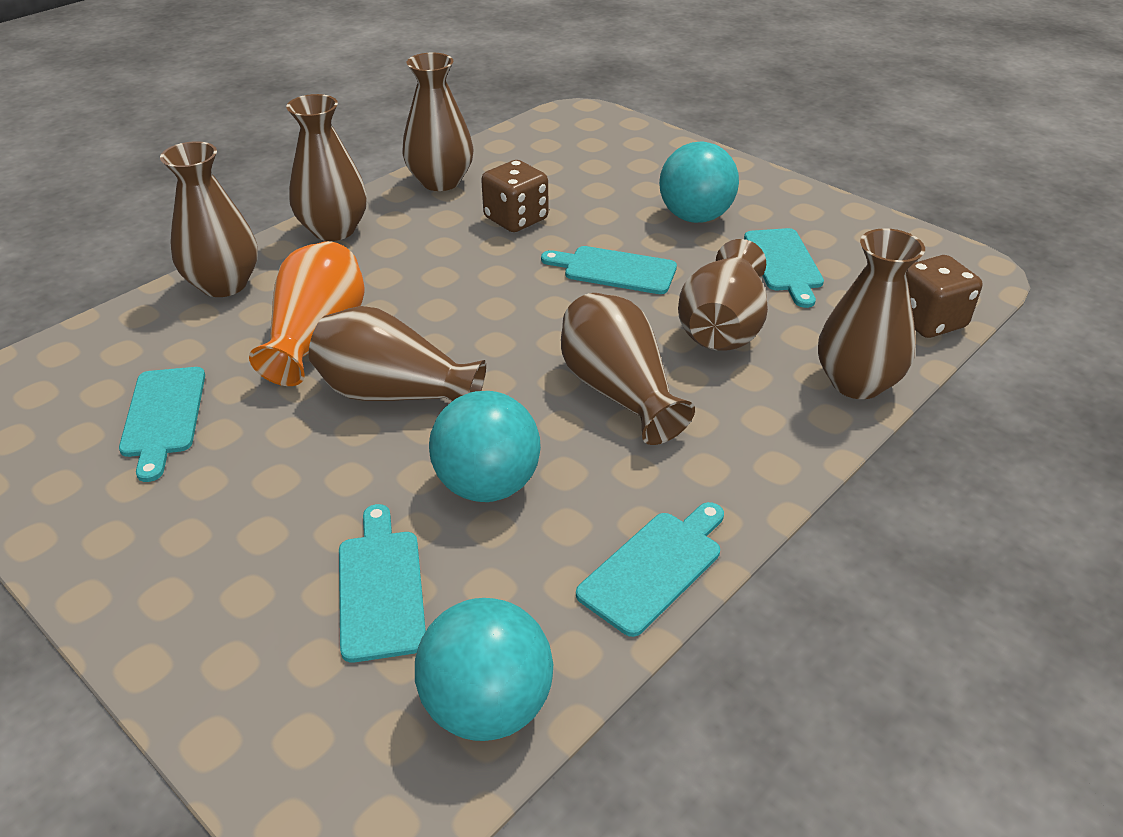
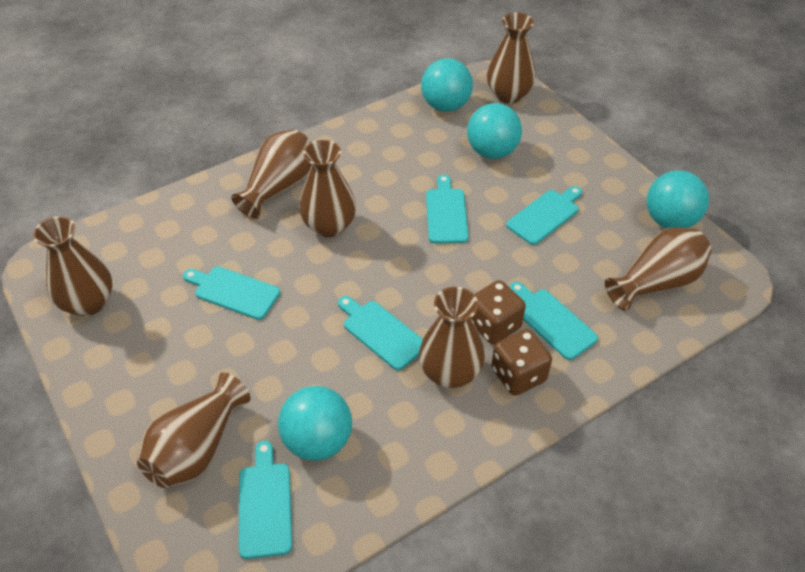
orange vase: 1 -> 0
turquoise ball: 3 -> 4
turquoise cutting board: 5 -> 6

